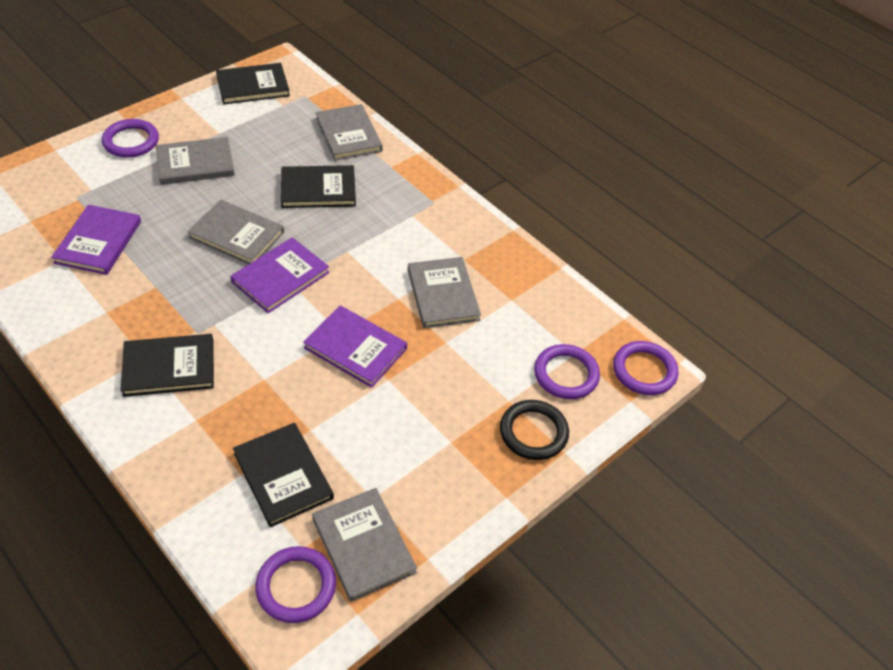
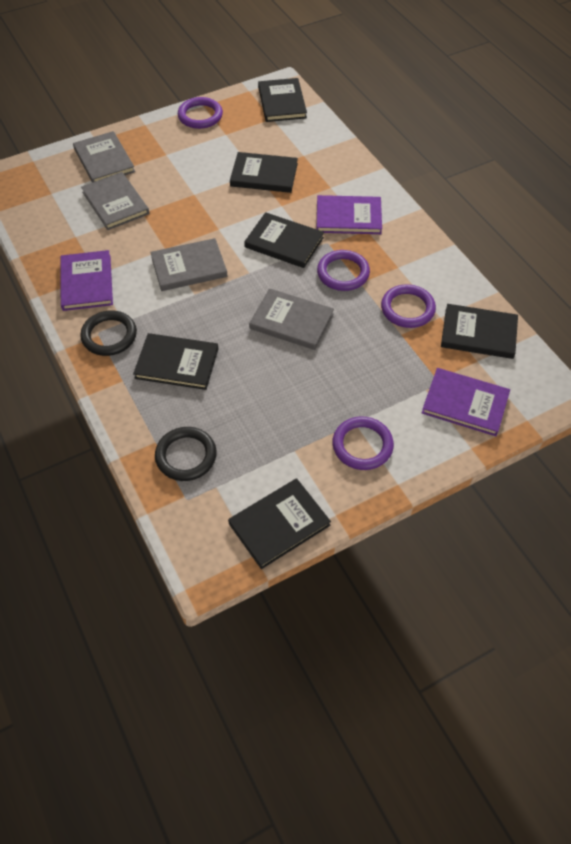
black book: 4 -> 6
black ring: 1 -> 2
grey book: 5 -> 4

